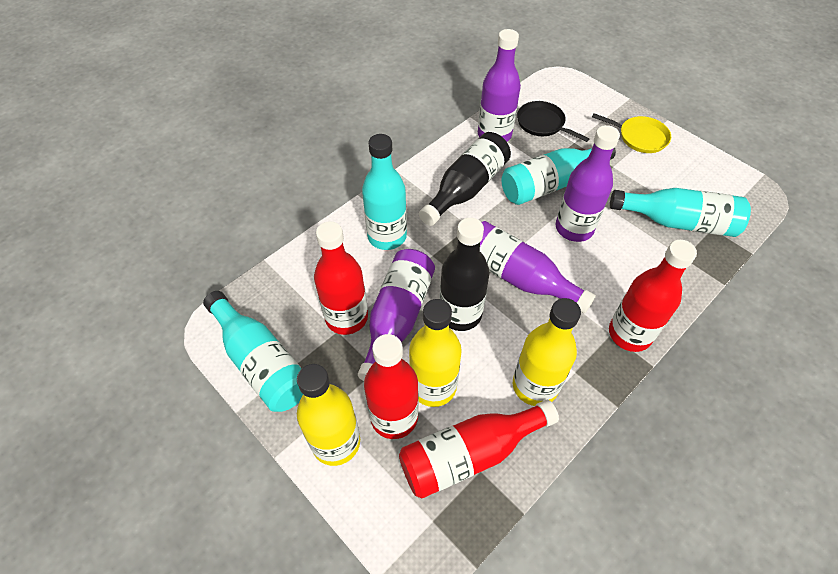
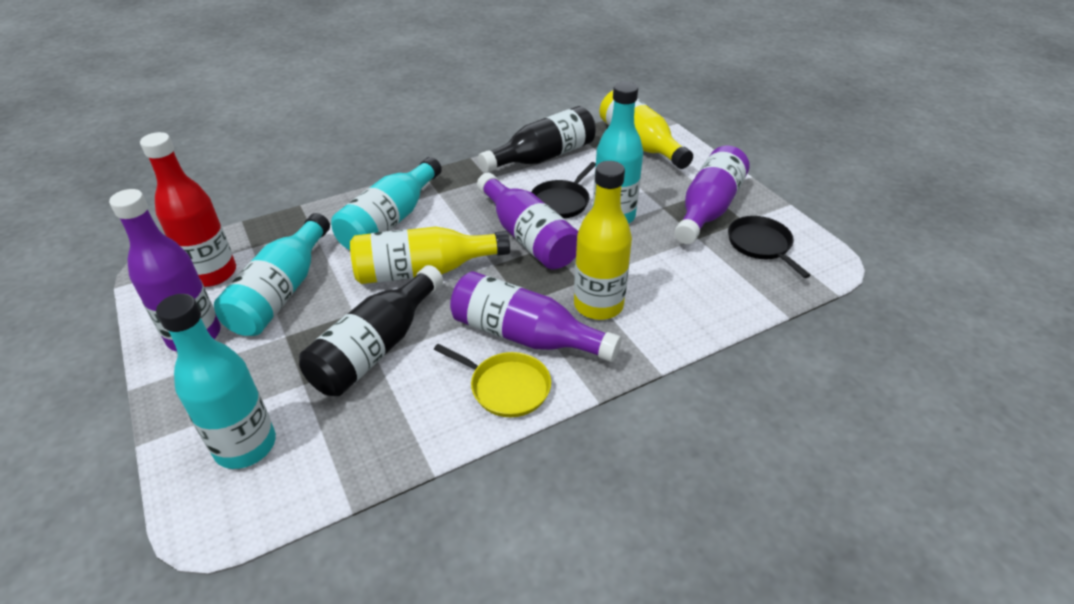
black pan: 1 -> 2
red bottle: 4 -> 1

